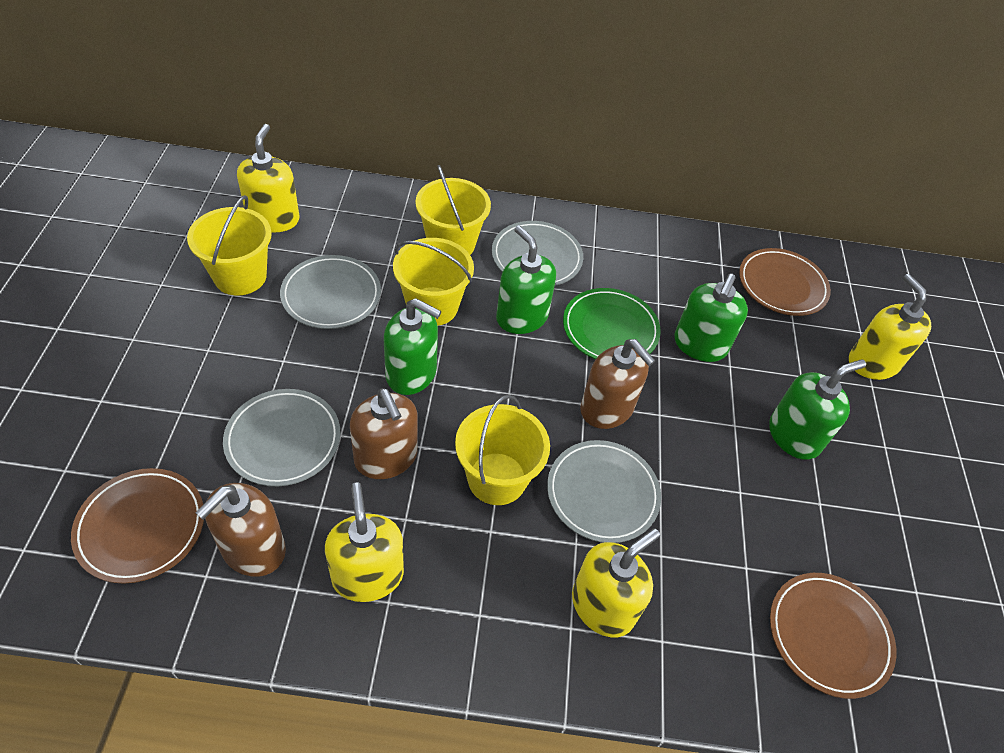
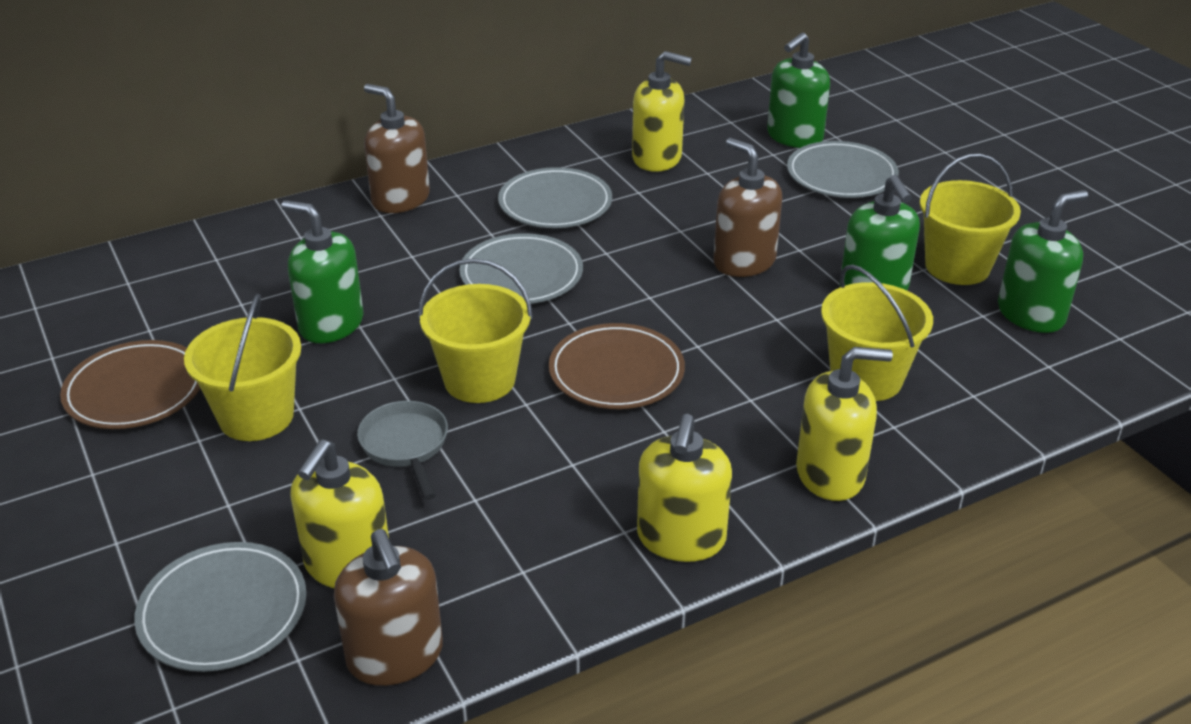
brown plate: 3 -> 2
green plate: 1 -> 0
grey pan: 0 -> 1

